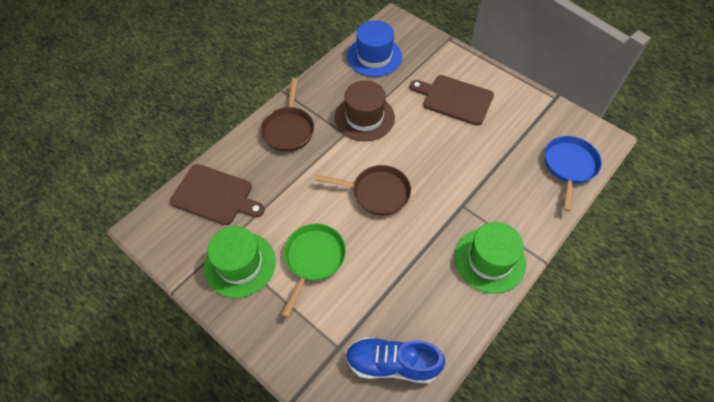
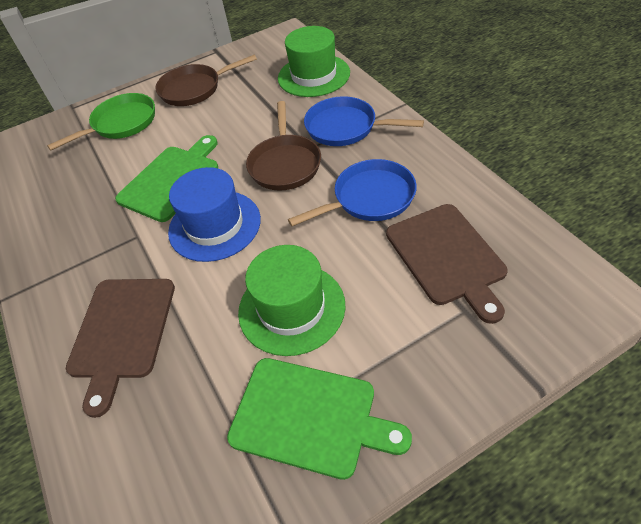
blue pan: 1 -> 2
blue shoe: 1 -> 0
brown hat: 1 -> 0
green cutting board: 0 -> 2

